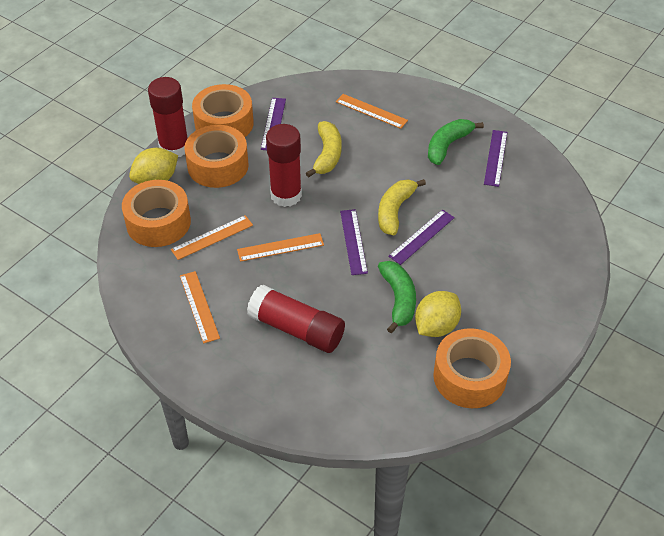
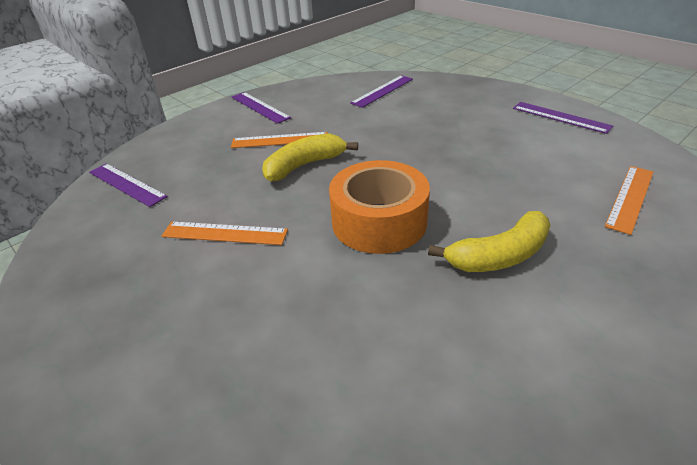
green banana: 2 -> 0
orange ruler: 4 -> 3
orange tape: 4 -> 1
red glue stick: 3 -> 0
yellow lemon: 2 -> 0

